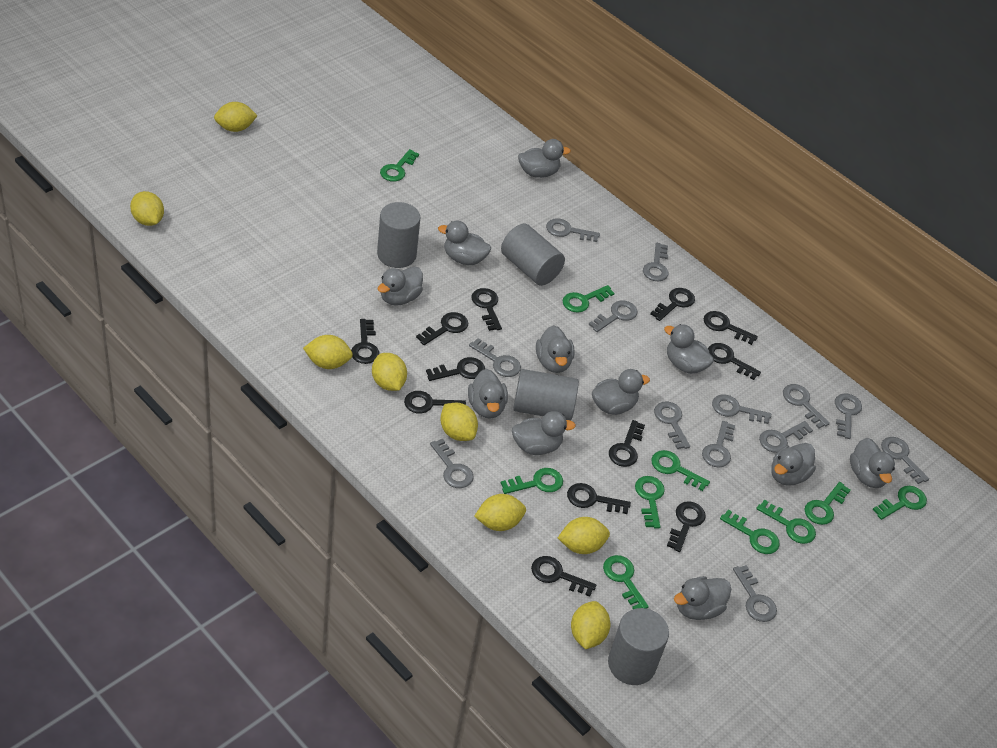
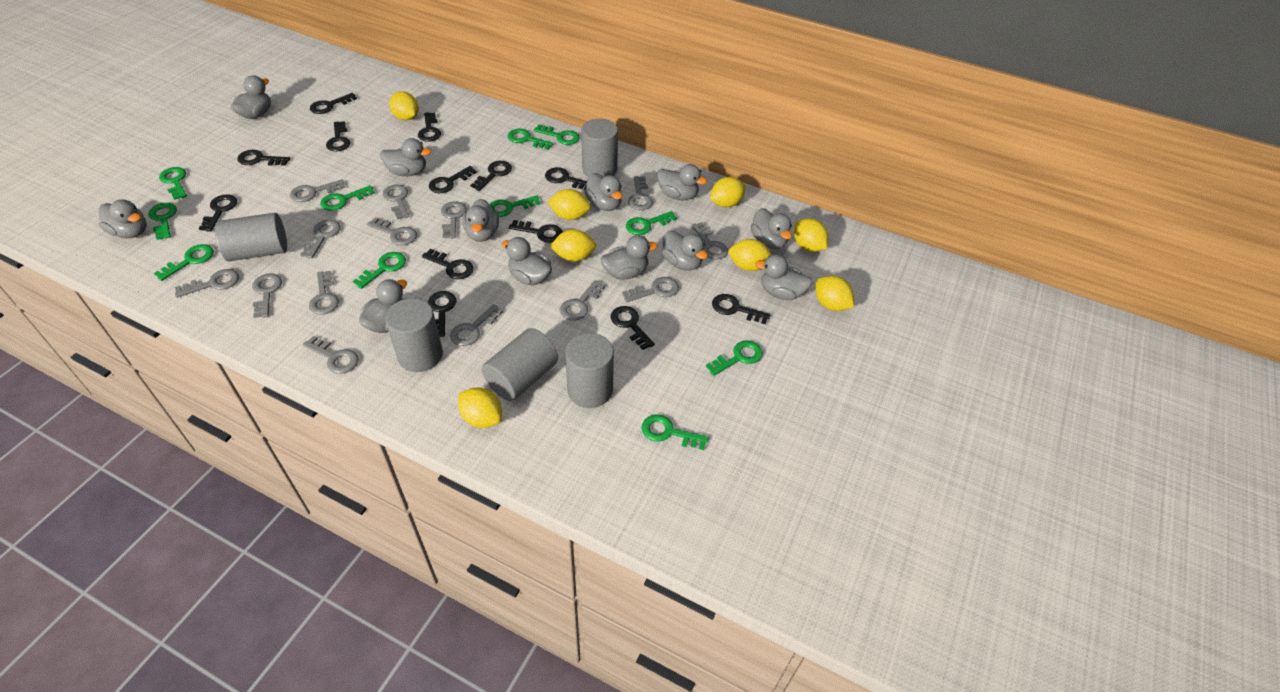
black key: 12 -> 13
green key: 10 -> 11
grey cylinder: 4 -> 5
grey duck: 11 -> 12
grey key: 13 -> 14

